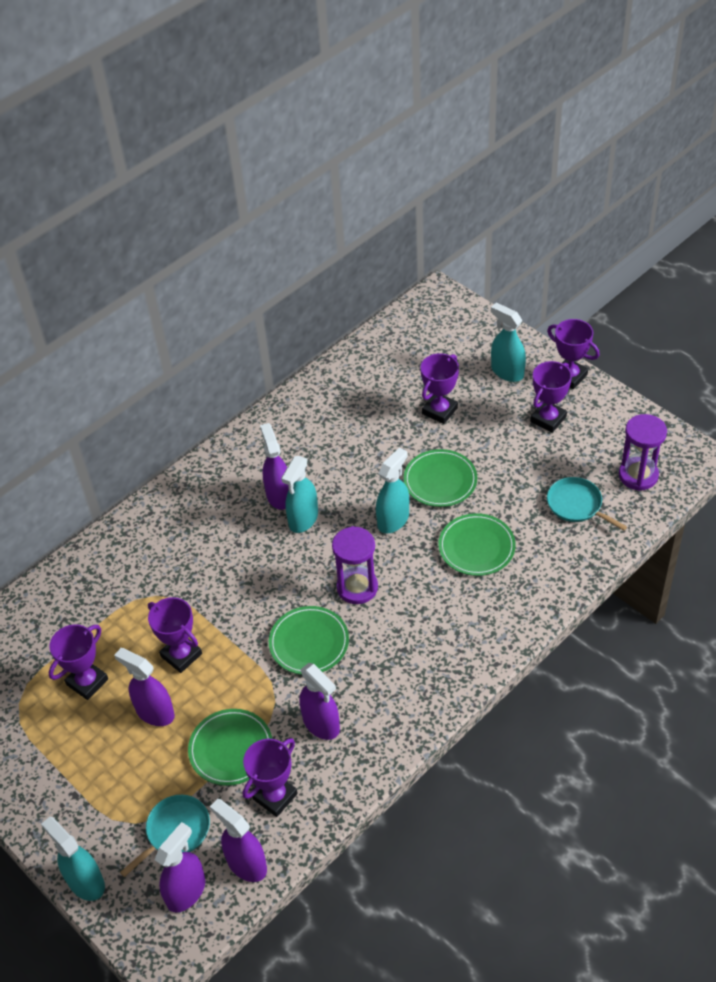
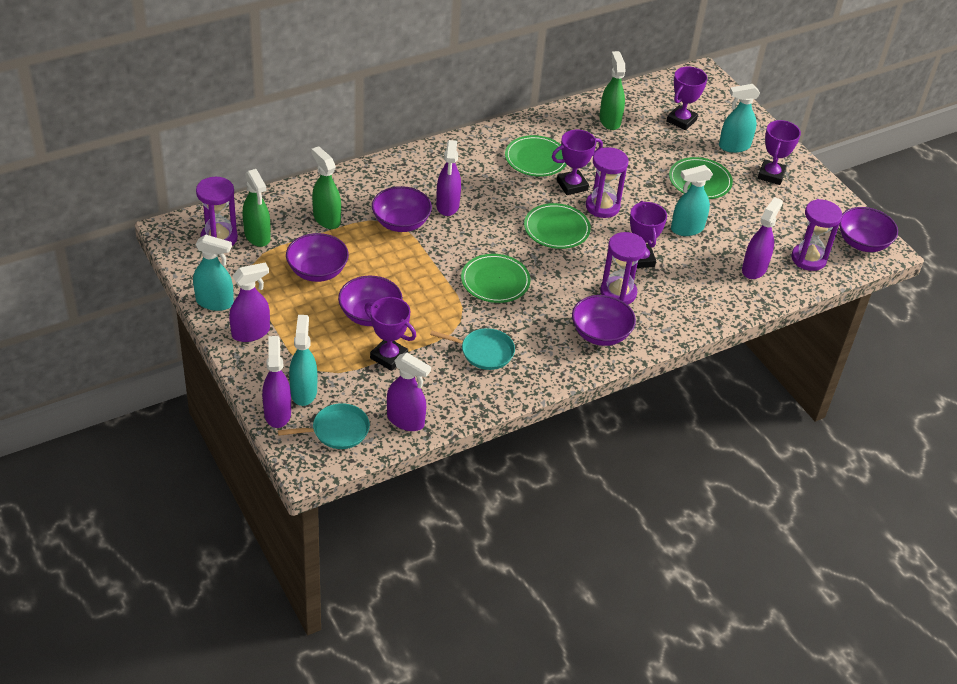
green spray bottle: 0 -> 3
purple bowl: 0 -> 5
purple hourglass: 2 -> 4
purple trophy: 6 -> 5

